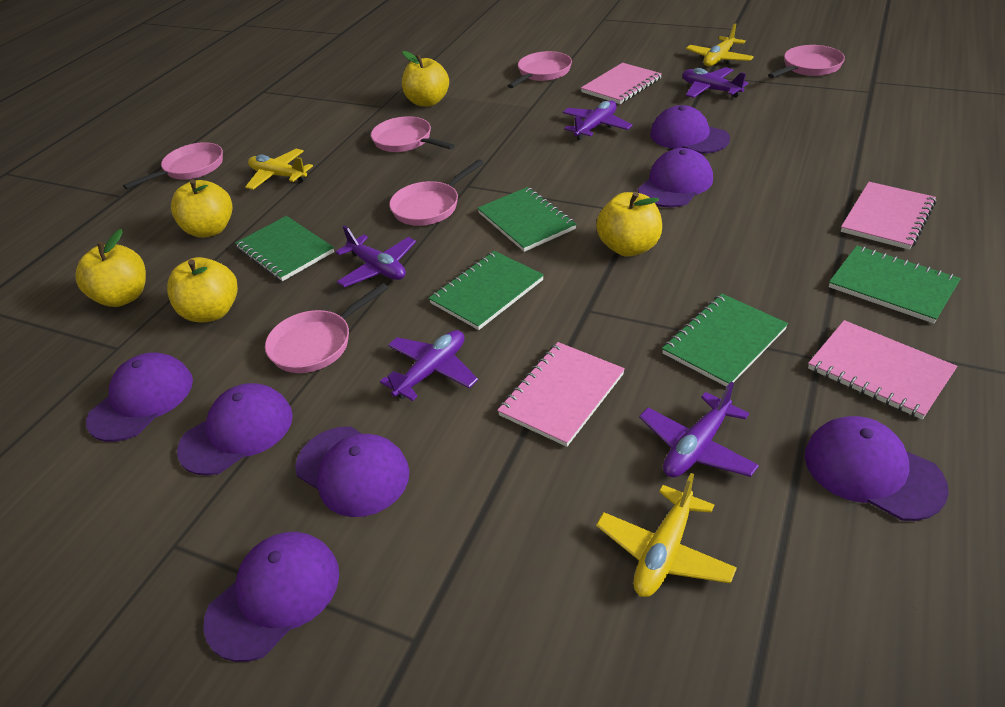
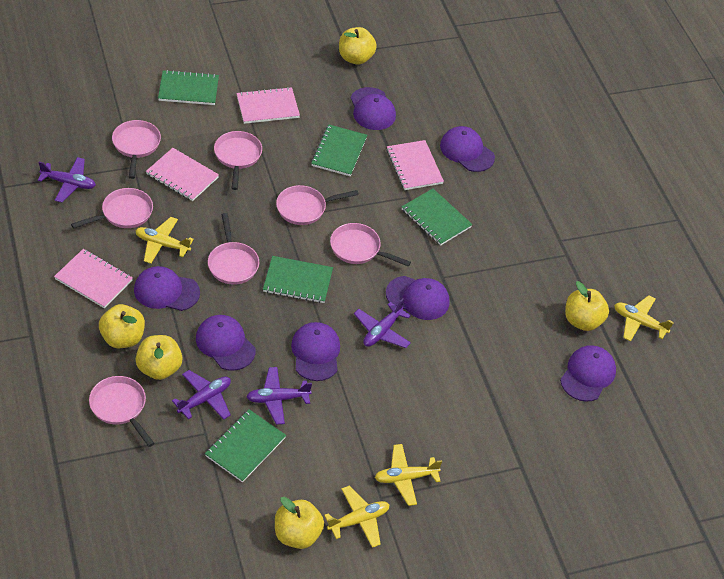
pink pan: 6 -> 7
purple plane: 5 -> 4
yellow plane: 3 -> 4

